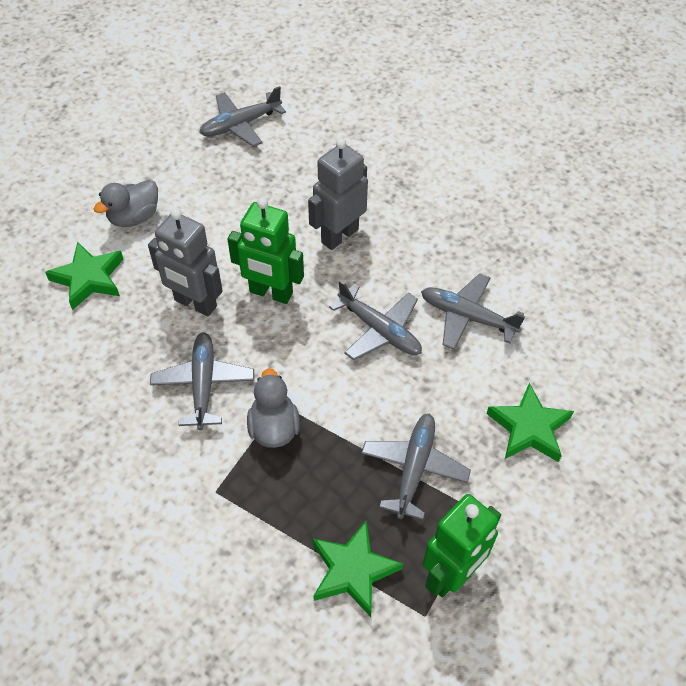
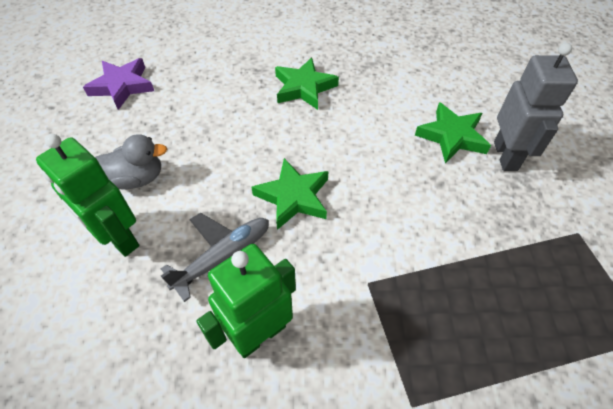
grey duck: 2 -> 1
grey plane: 5 -> 1
grey robot: 2 -> 1
purple star: 0 -> 1

